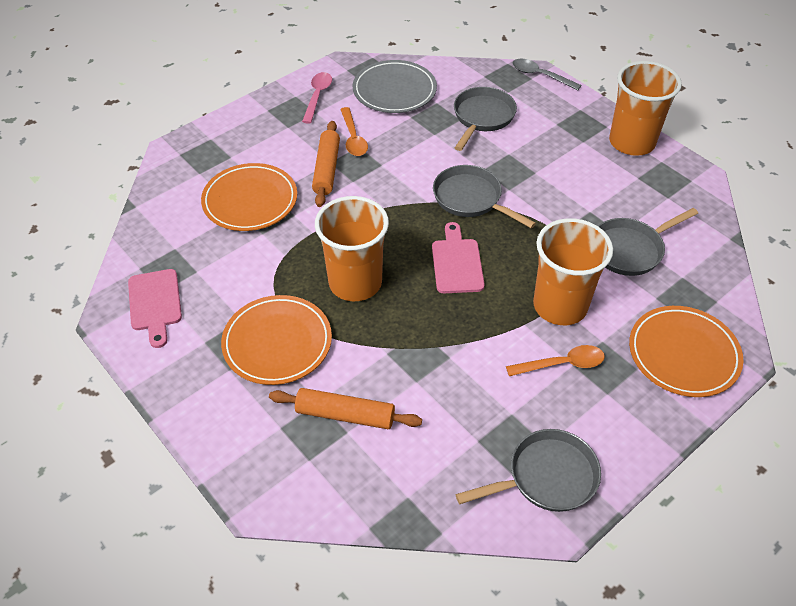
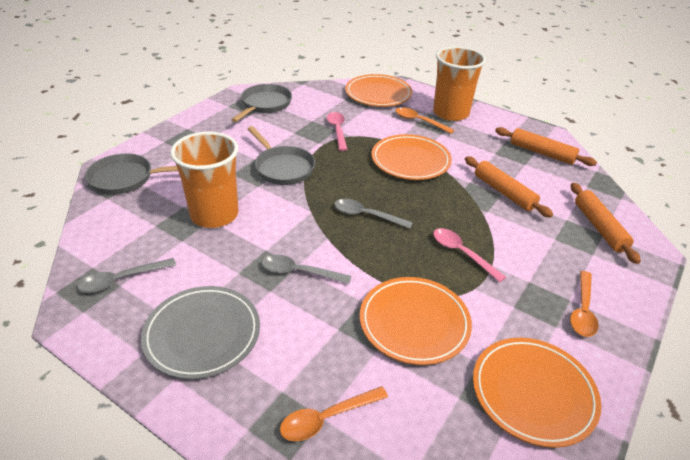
grey pan: 4 -> 3
grey spoon: 1 -> 3
orange cup: 3 -> 2
orange plate: 3 -> 4
orange rolling pin: 2 -> 3
orange spoon: 2 -> 3
pink cutting board: 2 -> 0
pink spoon: 1 -> 2

